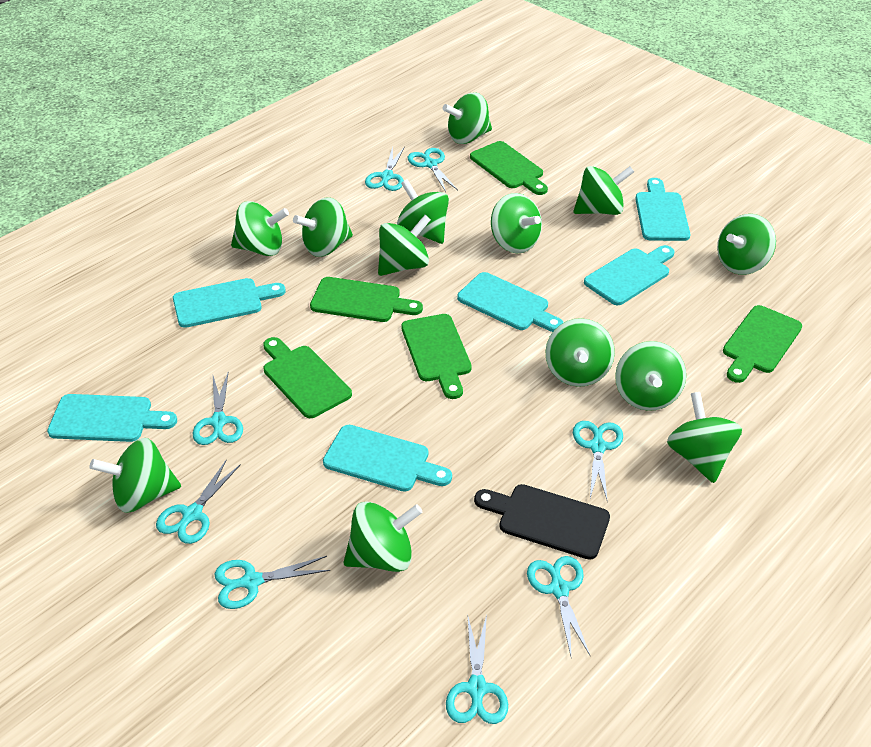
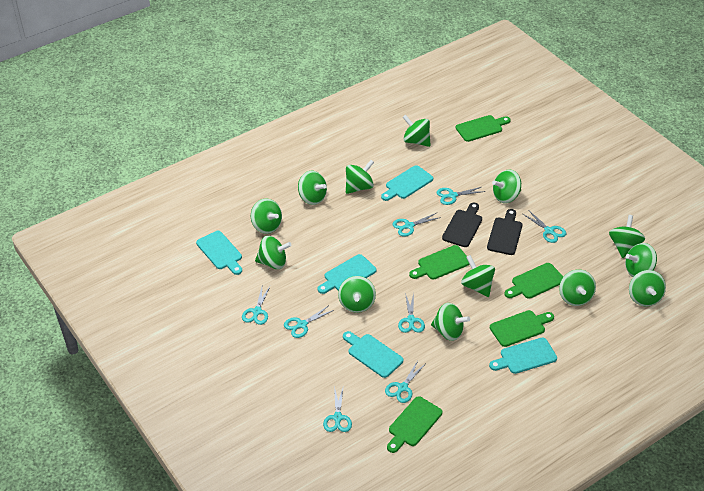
black cutting board: 1 -> 2
turquoise cutting board: 6 -> 5

